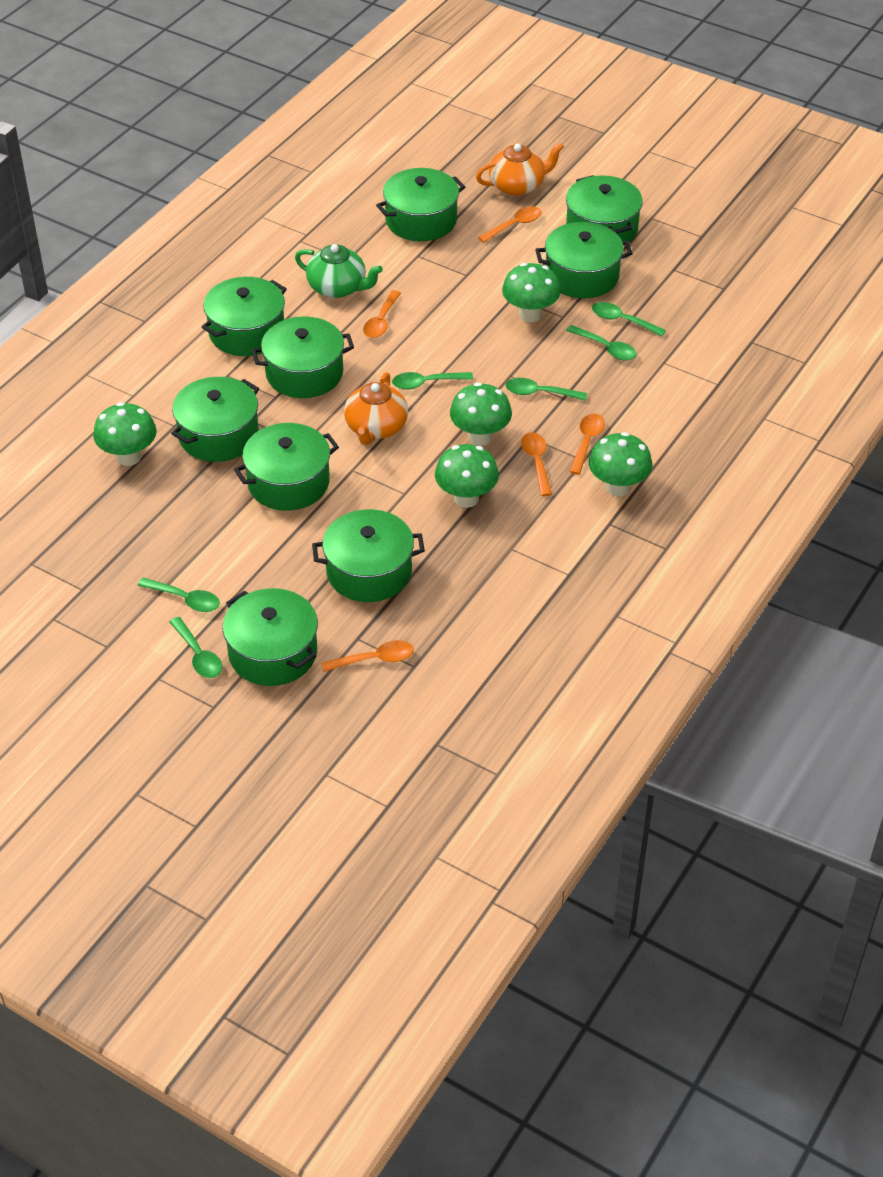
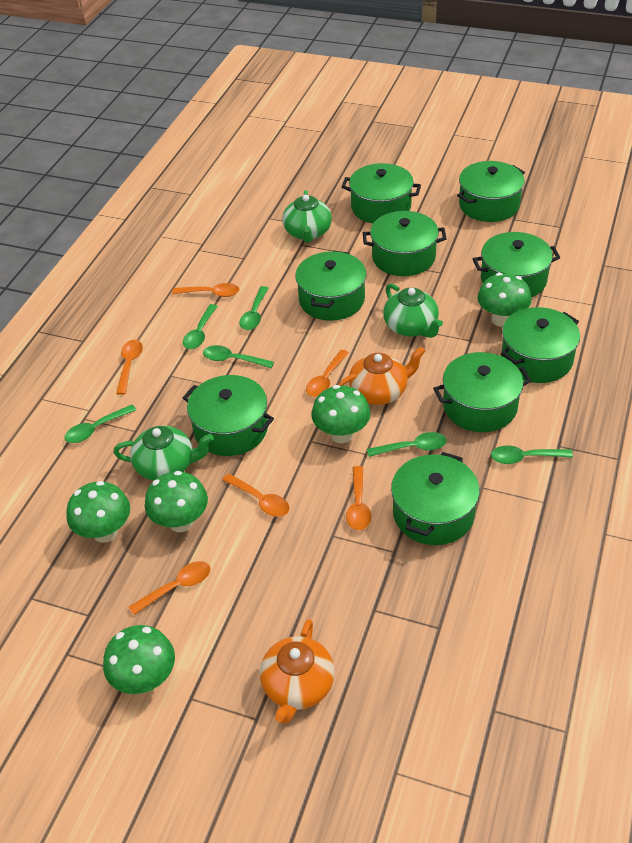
green teapot: 1 -> 3
orange spoon: 5 -> 6

